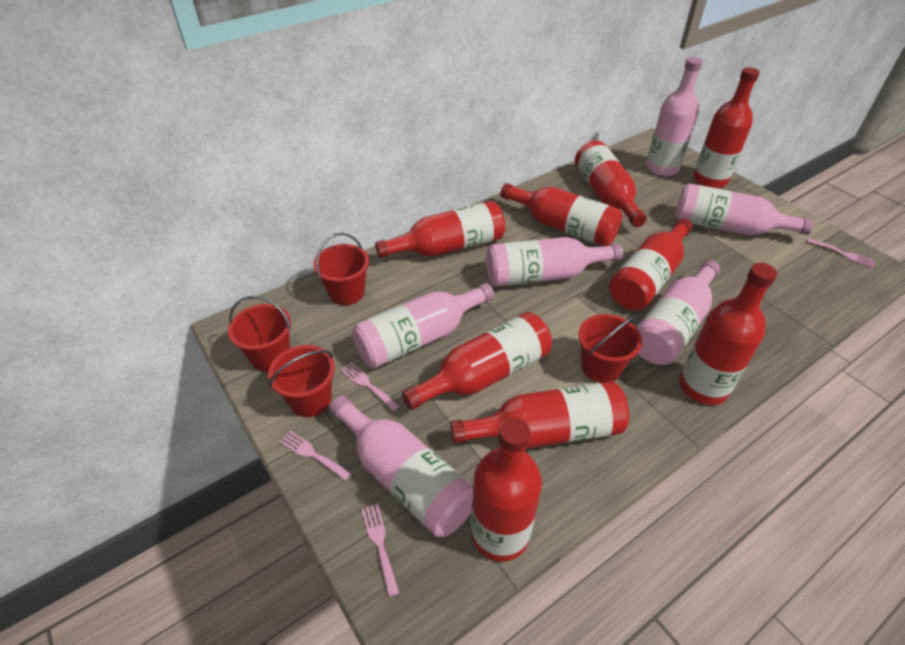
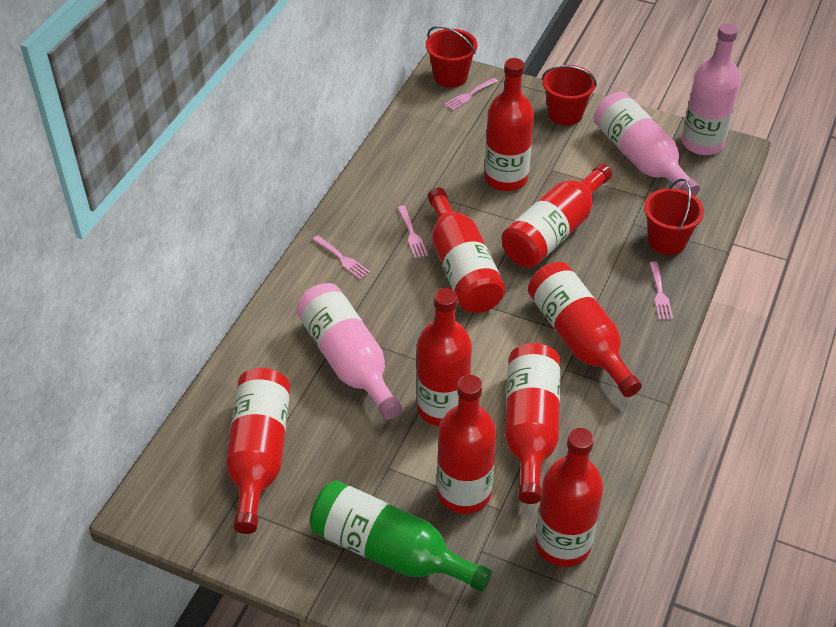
green bottle: 0 -> 1
pink bottle: 6 -> 3
red bucket: 4 -> 3

